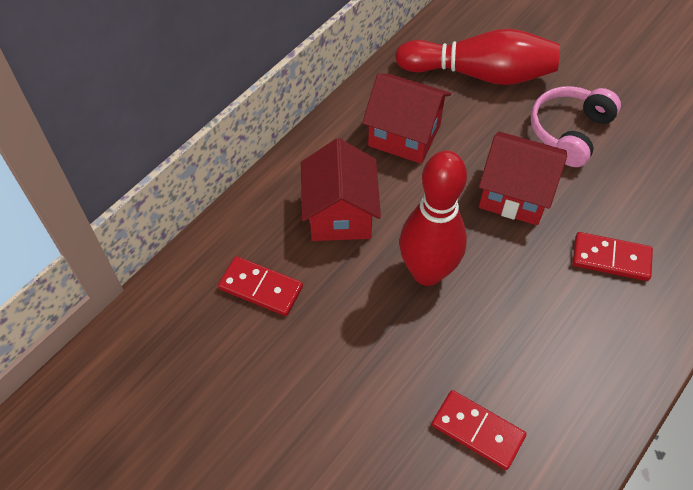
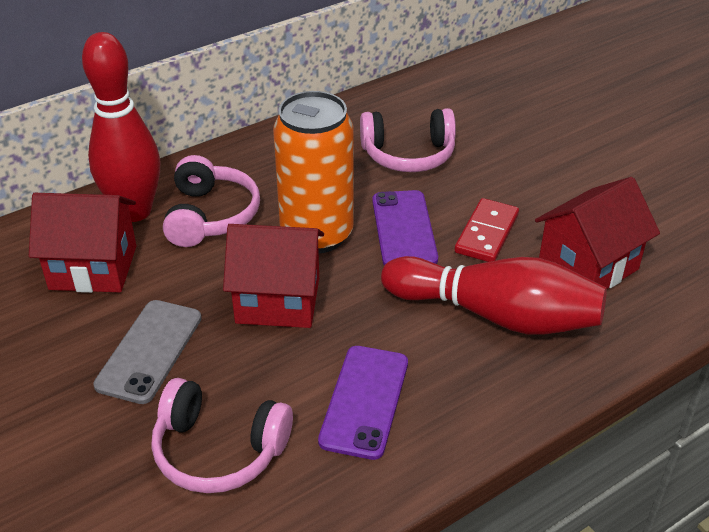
grey phone: 0 -> 1
orange can: 0 -> 1
pink headphones: 1 -> 3
purple phone: 0 -> 2
red domino: 3 -> 1

